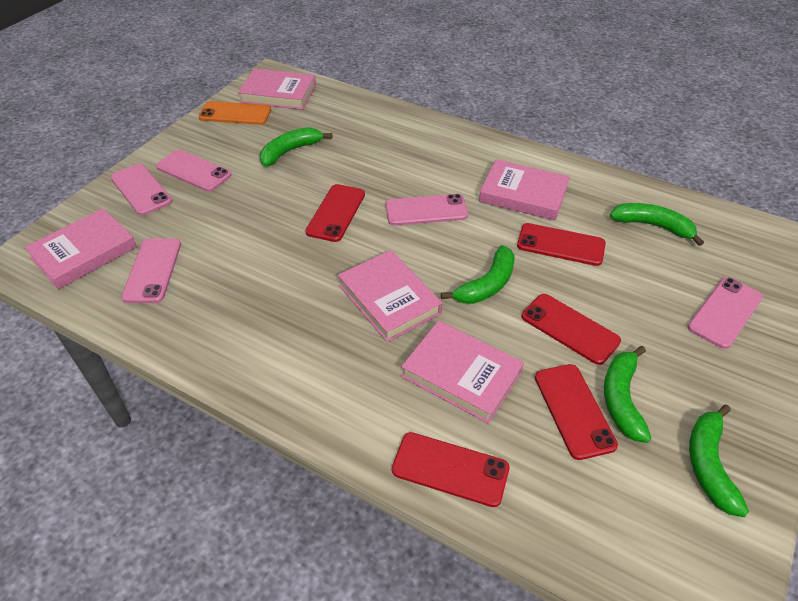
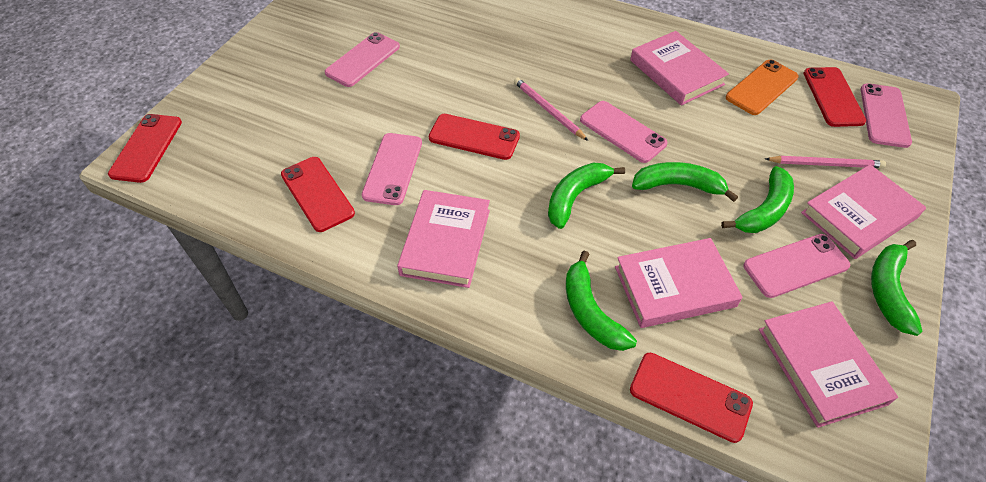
pink pencil: 0 -> 2

